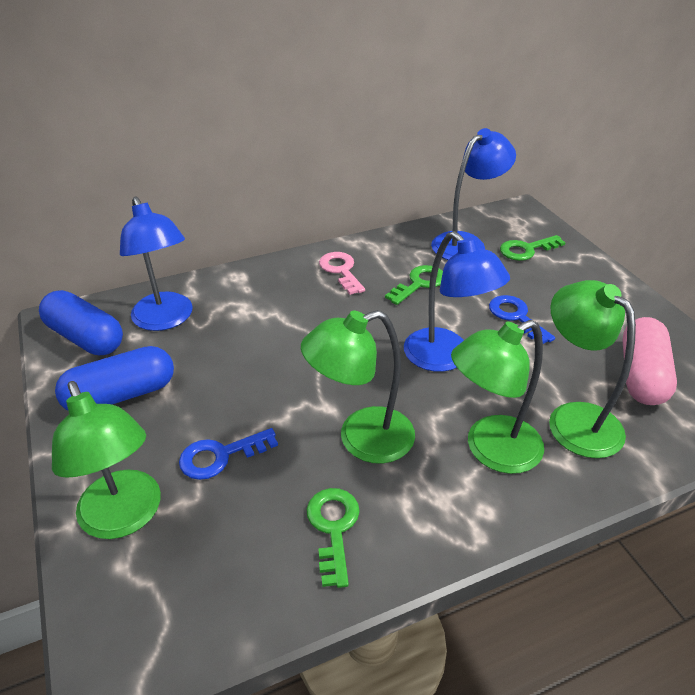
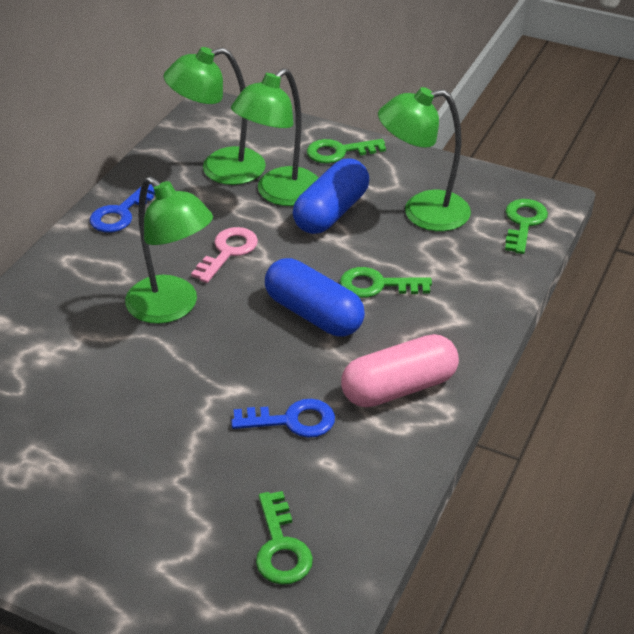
blue lamp: 3 -> 0
green key: 3 -> 4

